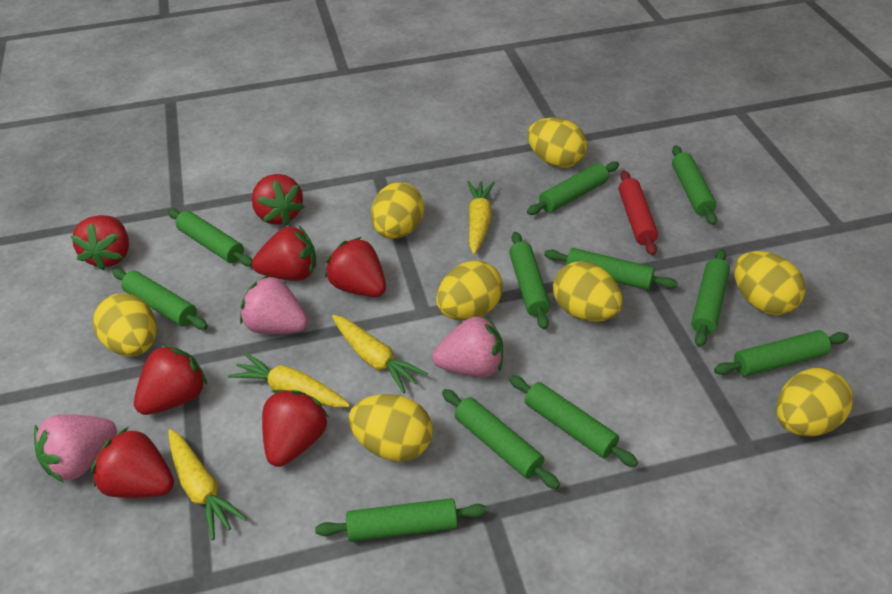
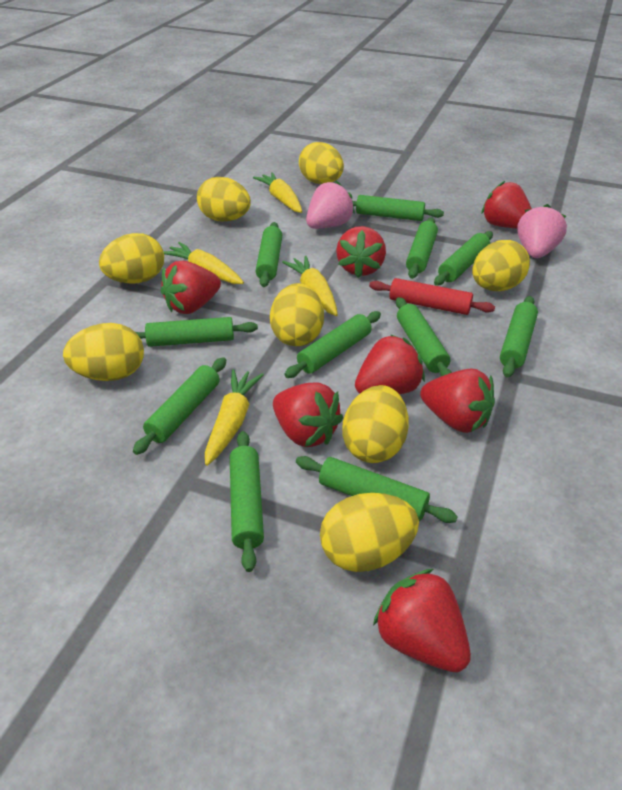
pink strawberry: 3 -> 2

